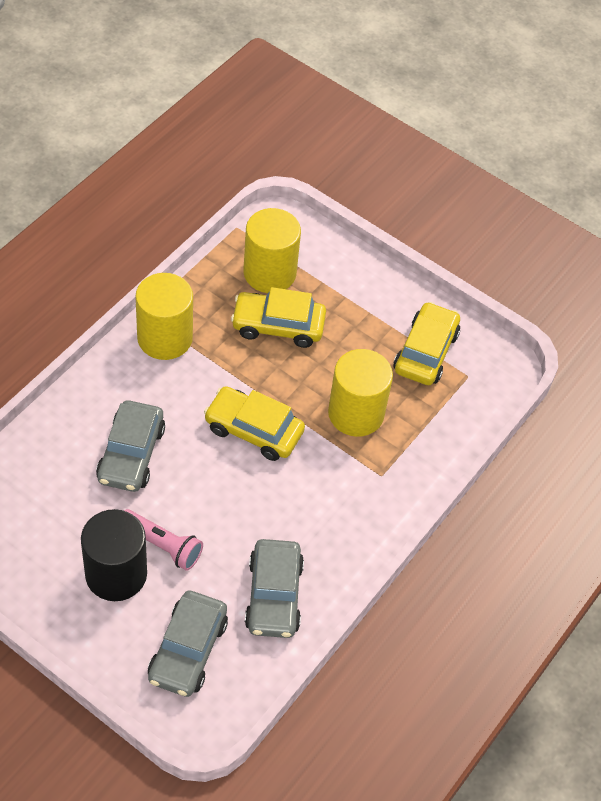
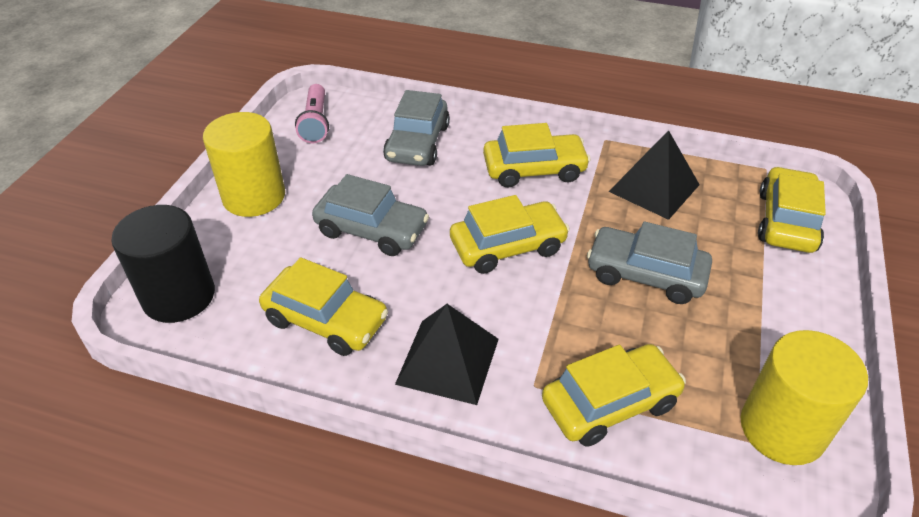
black pyramid: 0 -> 2
yellow car: 3 -> 5
yellow cylinder: 3 -> 2

